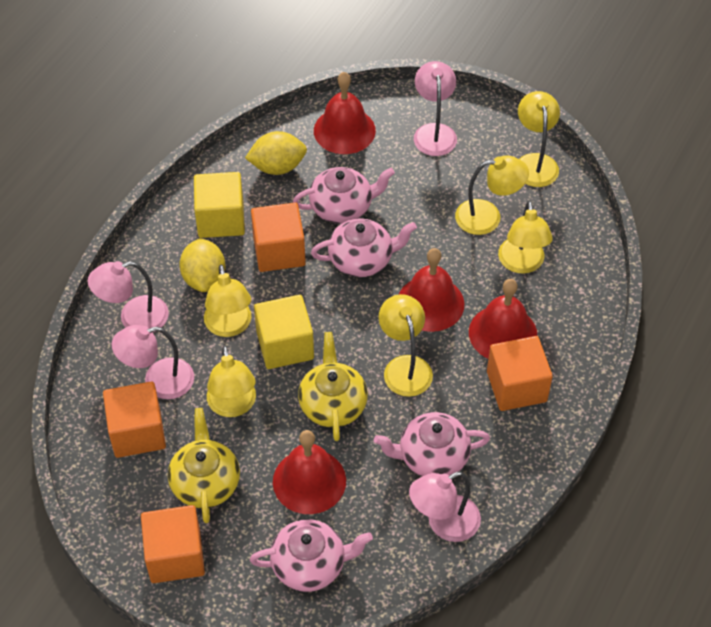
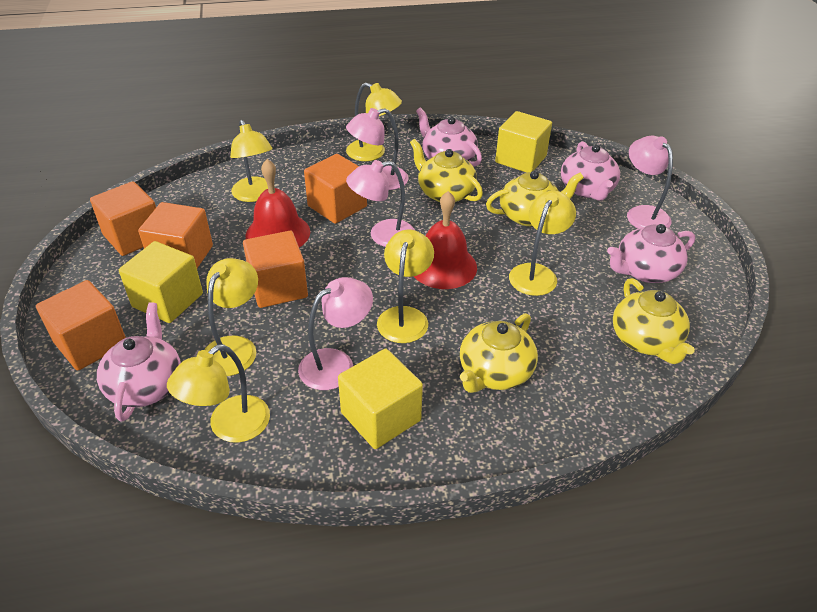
orange cube: 4 -> 5
red bell: 4 -> 2
yellow cube: 2 -> 3
yellow lemon: 2 -> 0
yellow teapot: 2 -> 4

